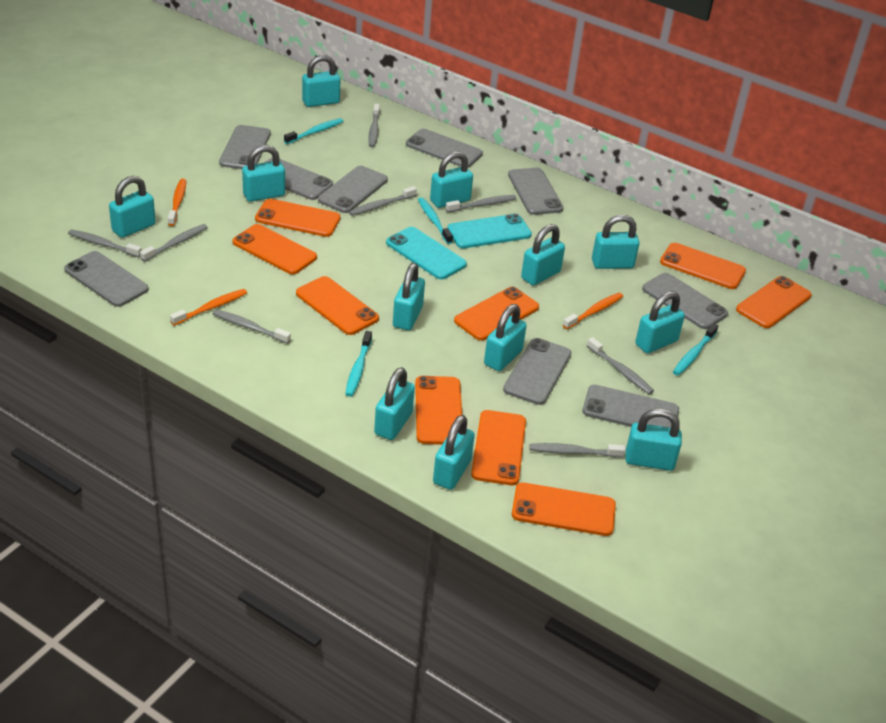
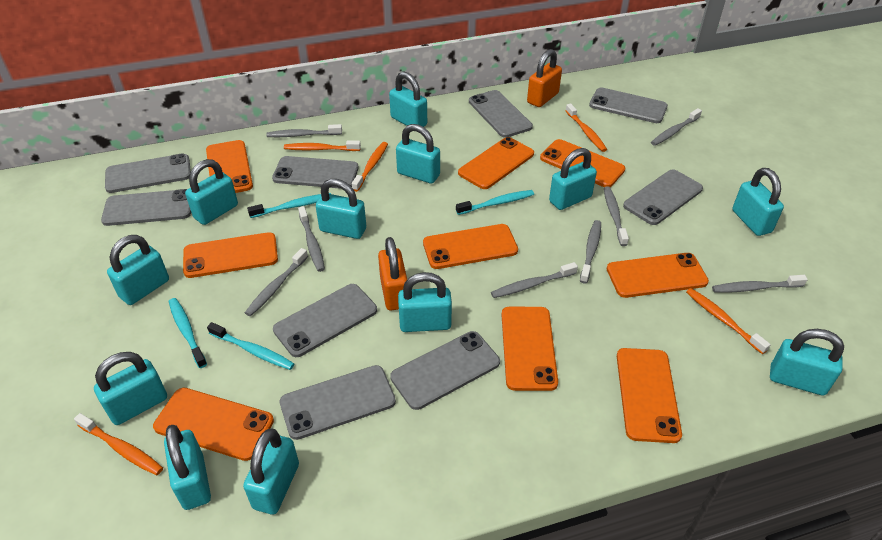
orange padlock: 0 -> 2
orange toothbrush: 3 -> 5
turquoise phone: 2 -> 0

